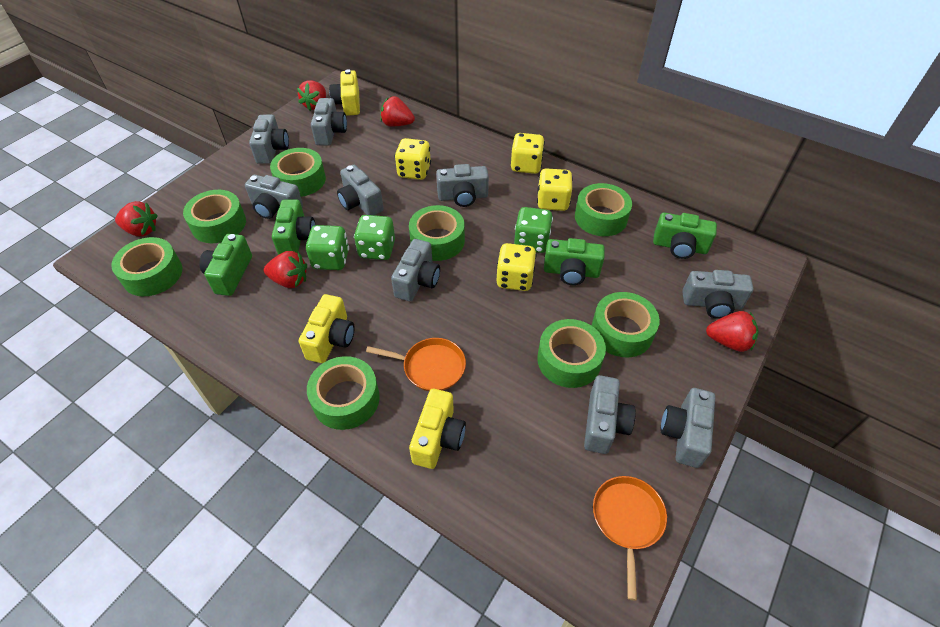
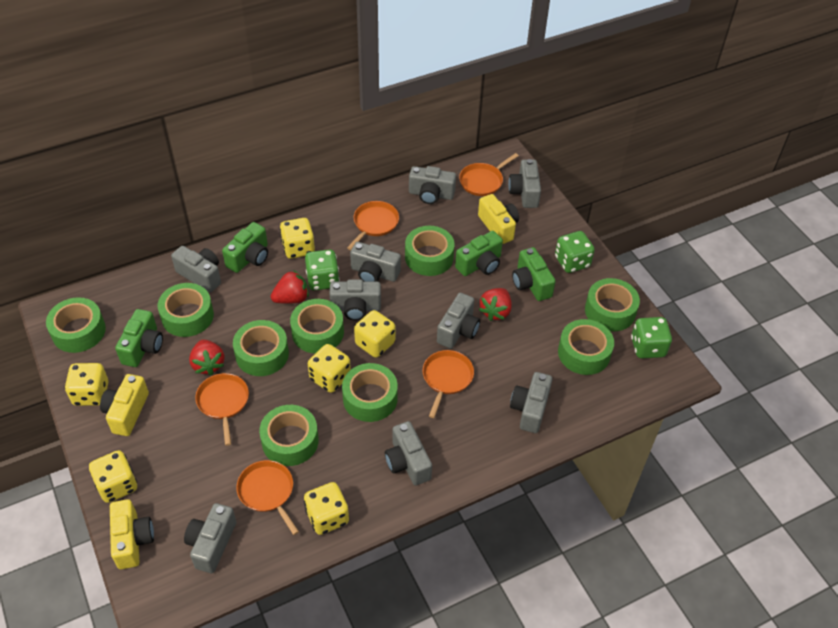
green tape: 8 -> 9
orange pan: 2 -> 5
red strawberry: 5 -> 3
yellow dice: 4 -> 6

